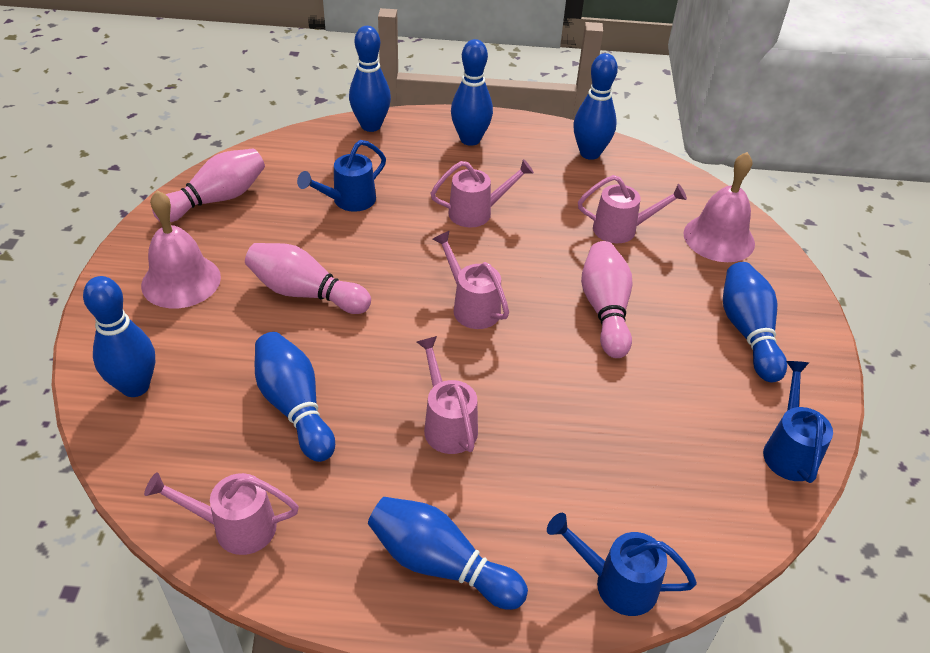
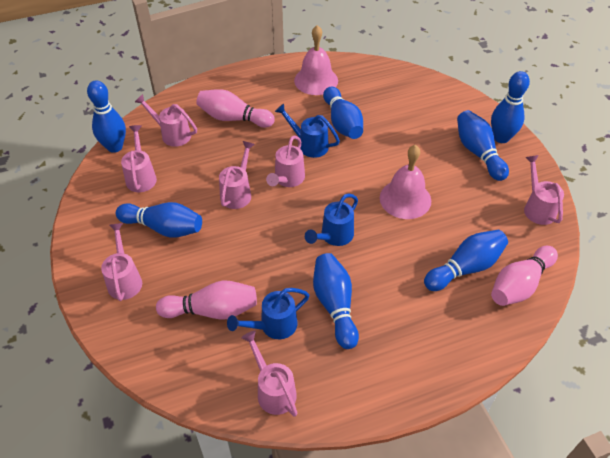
pink watering can: 5 -> 7

